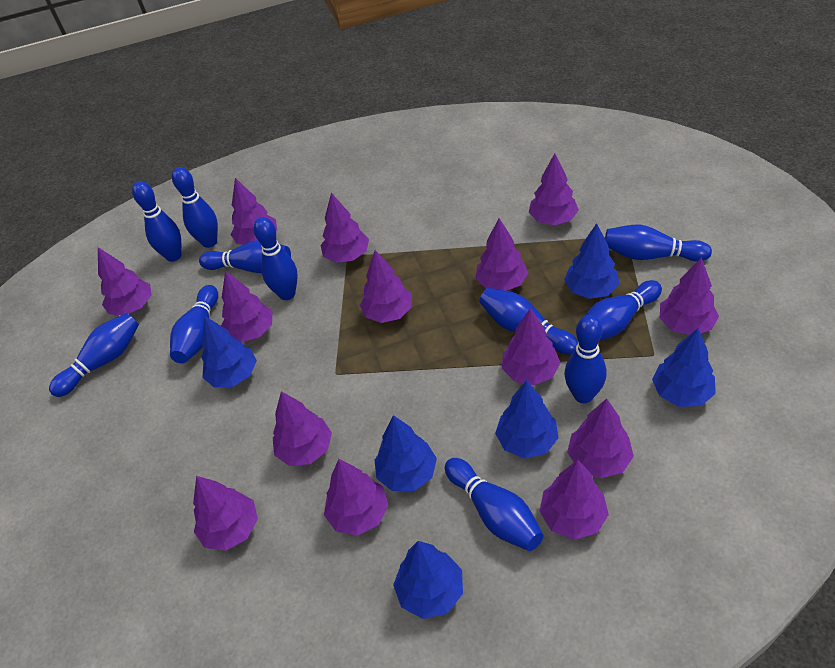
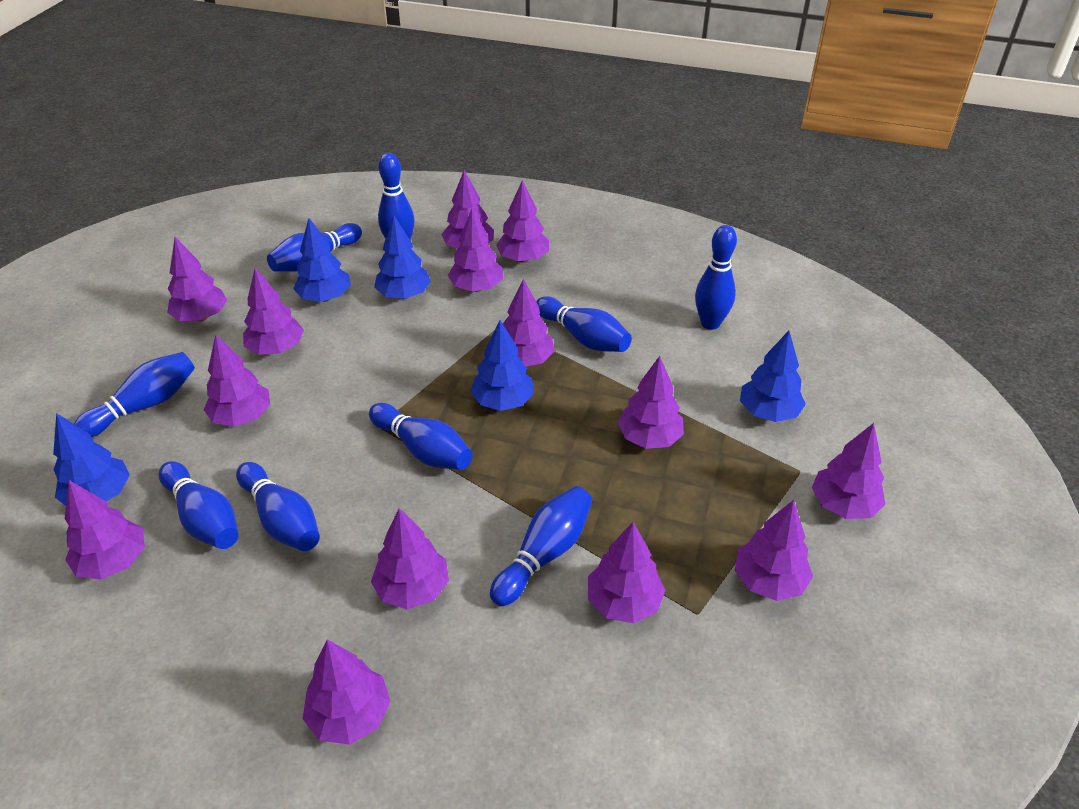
blue bowling pin: 11 -> 9
blue tree: 6 -> 5

